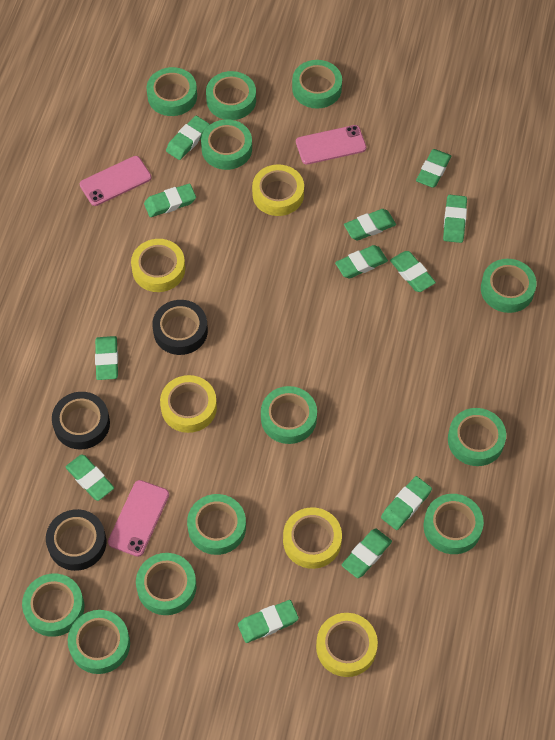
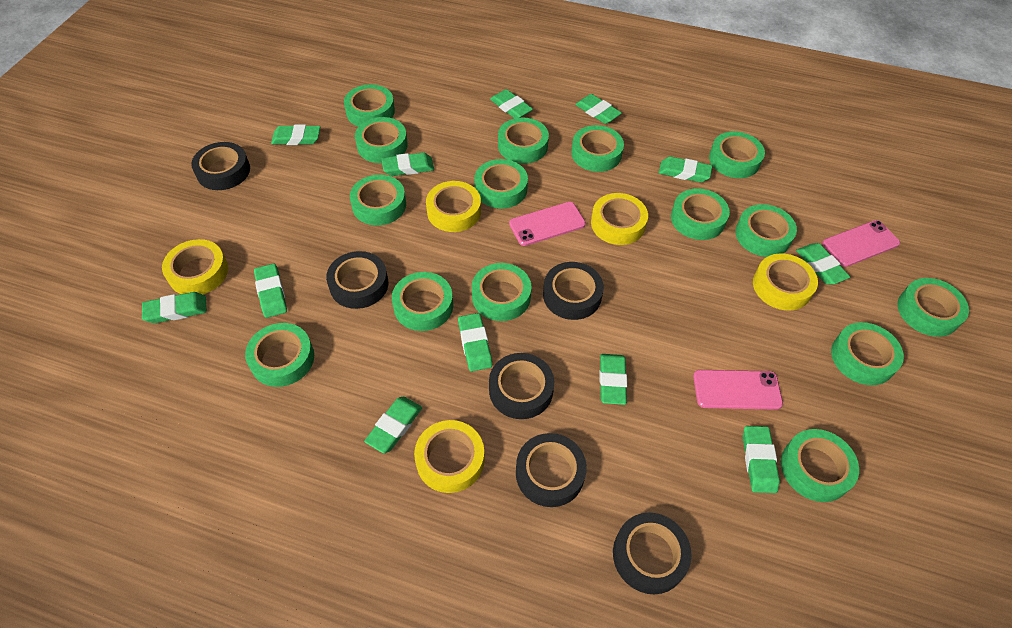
black tape: 3 -> 6
green tape: 12 -> 15

